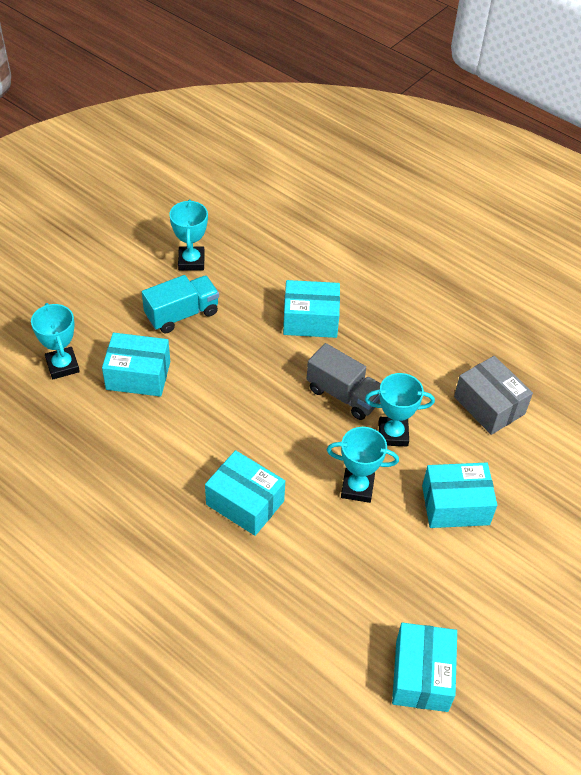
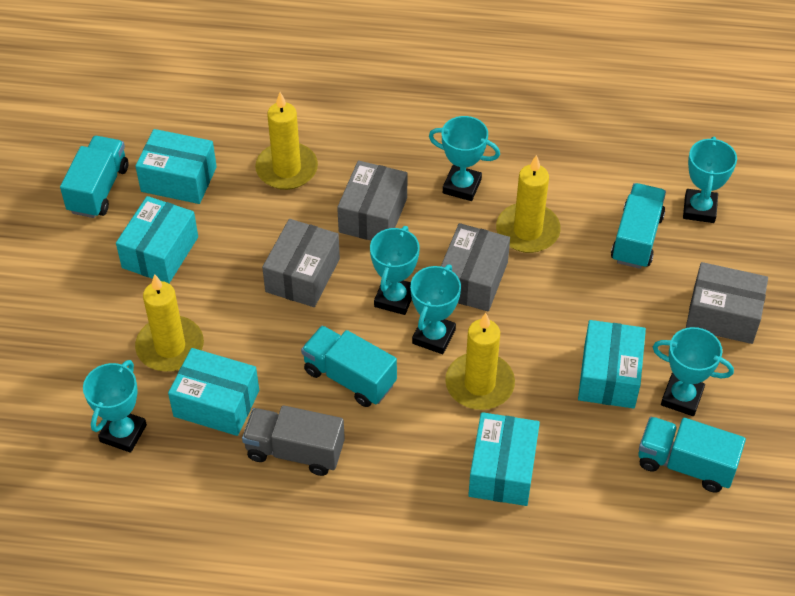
grey box: 1 -> 4
turquoise trophy: 4 -> 6
turquoise truck: 1 -> 4
yellow candle: 0 -> 4

